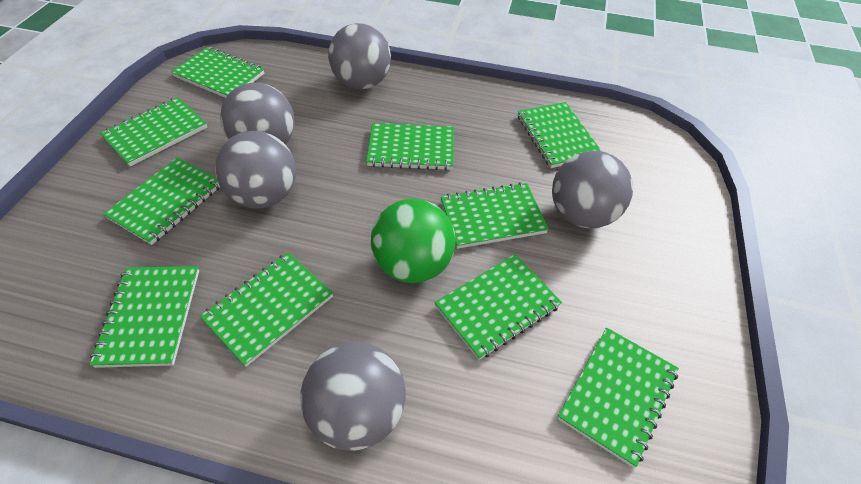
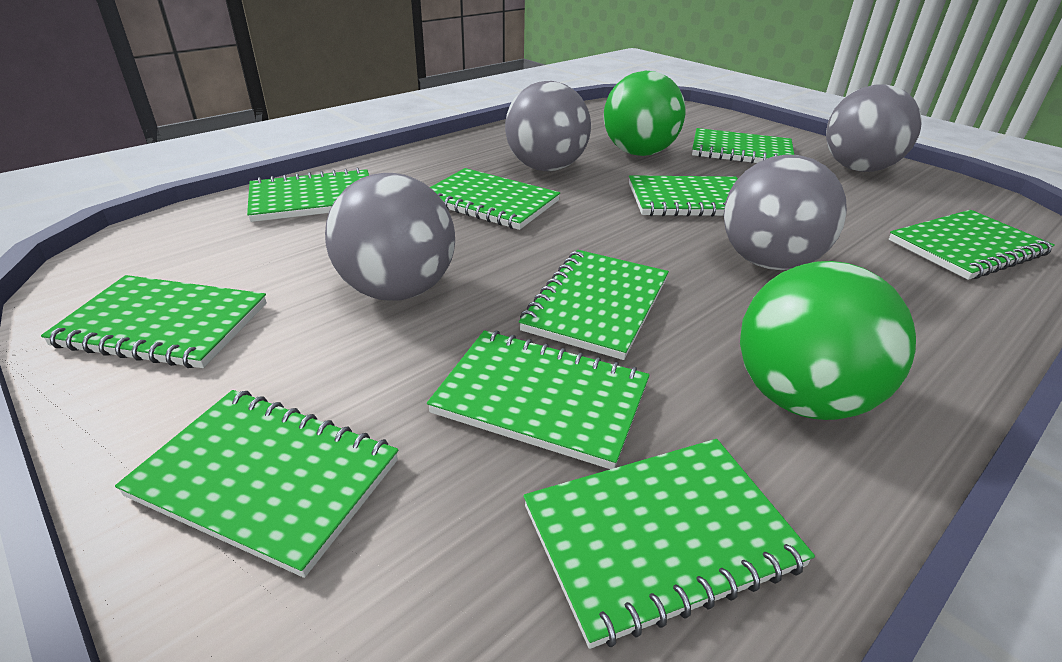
green ball: 1 -> 2
grey ball: 5 -> 4

